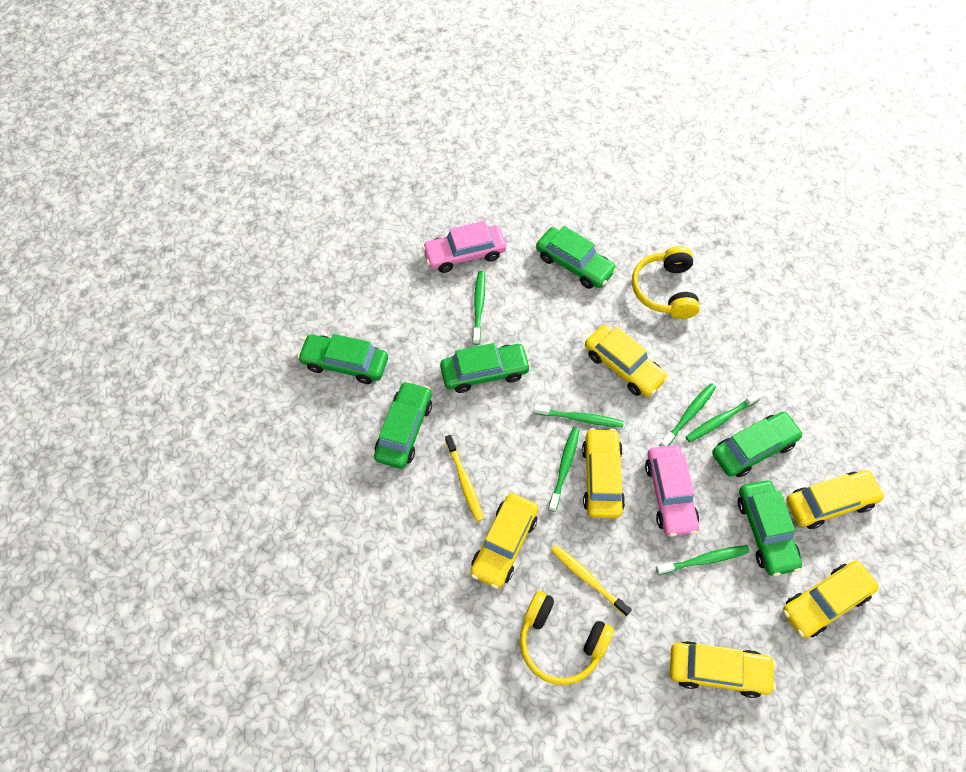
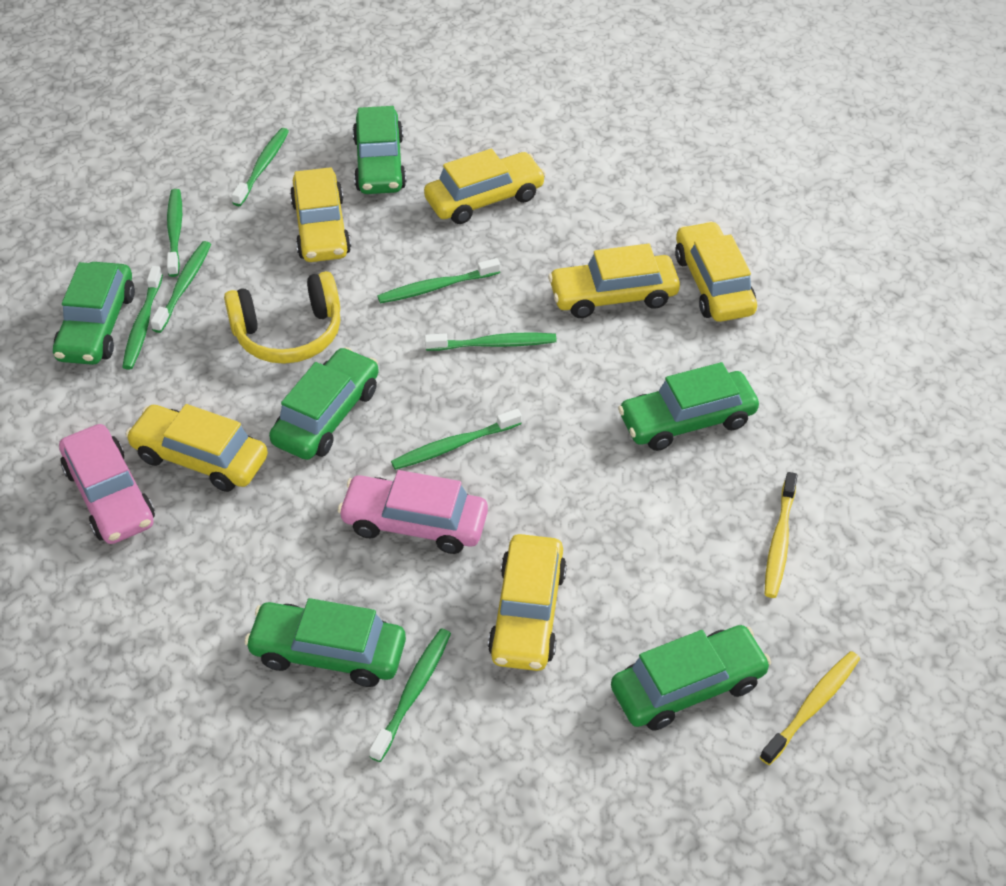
green toothbrush: 6 -> 8
yellow headphones: 2 -> 1

